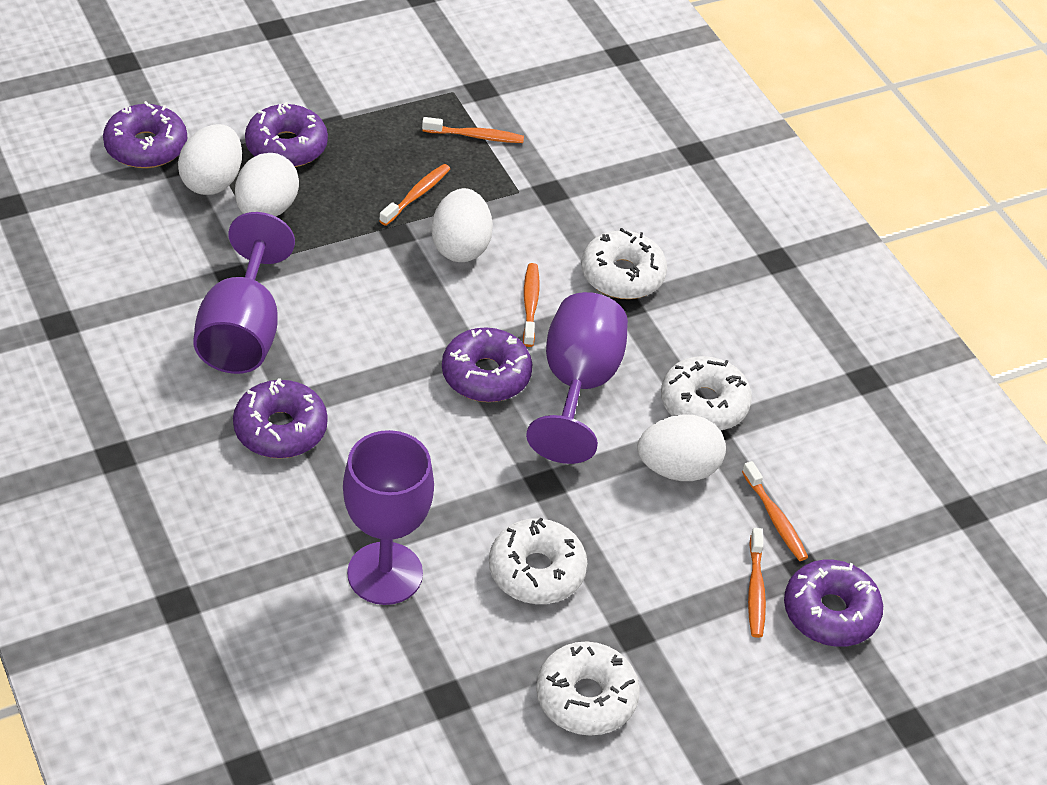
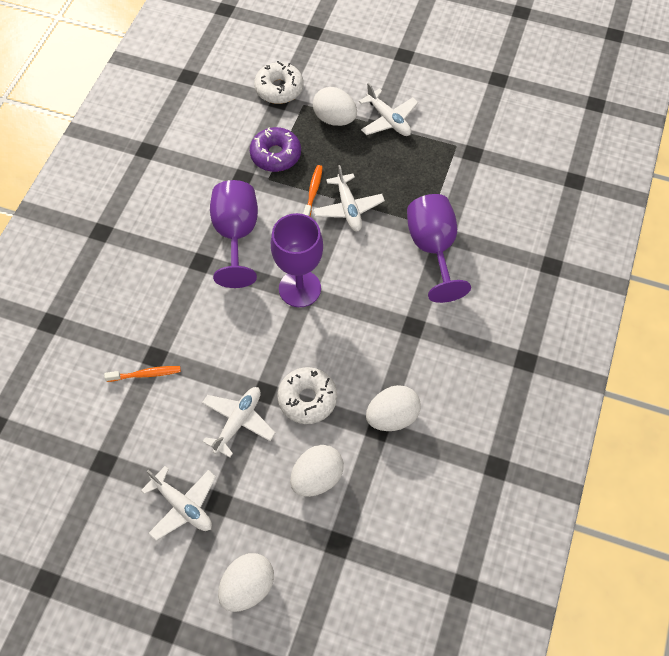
orange toothbrush: 5 -> 2
purple donut: 5 -> 1
white donut: 4 -> 2
white plane: 0 -> 4

